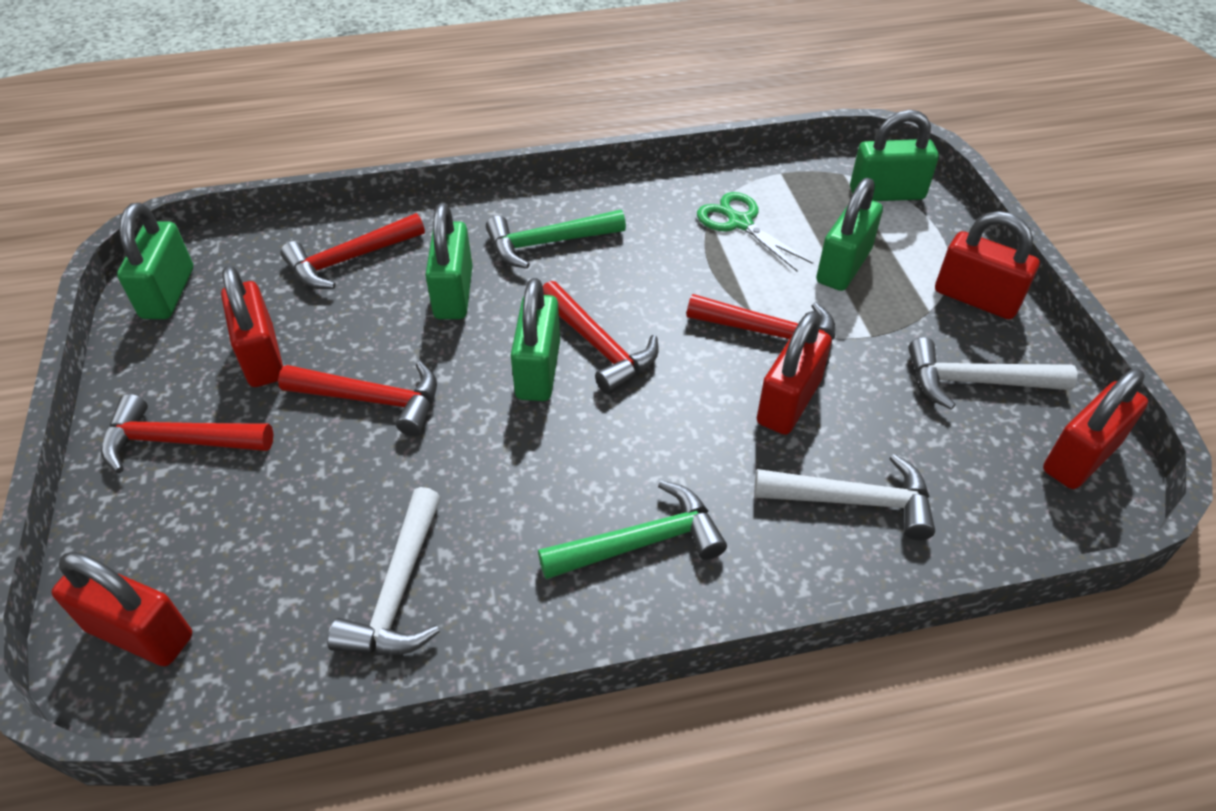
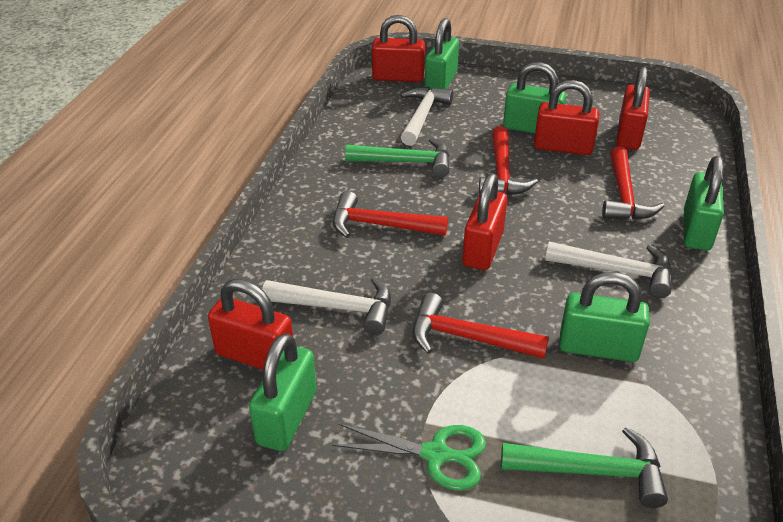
red hammer: 5 -> 4

